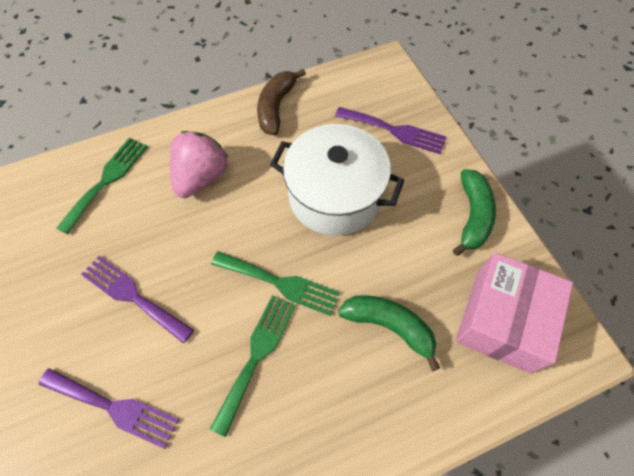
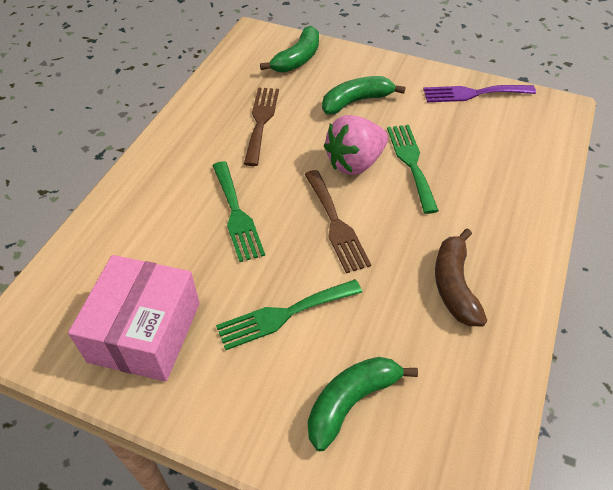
brown fork: 0 -> 2
green banana: 2 -> 3
purple fork: 3 -> 1
white pot: 1 -> 0

